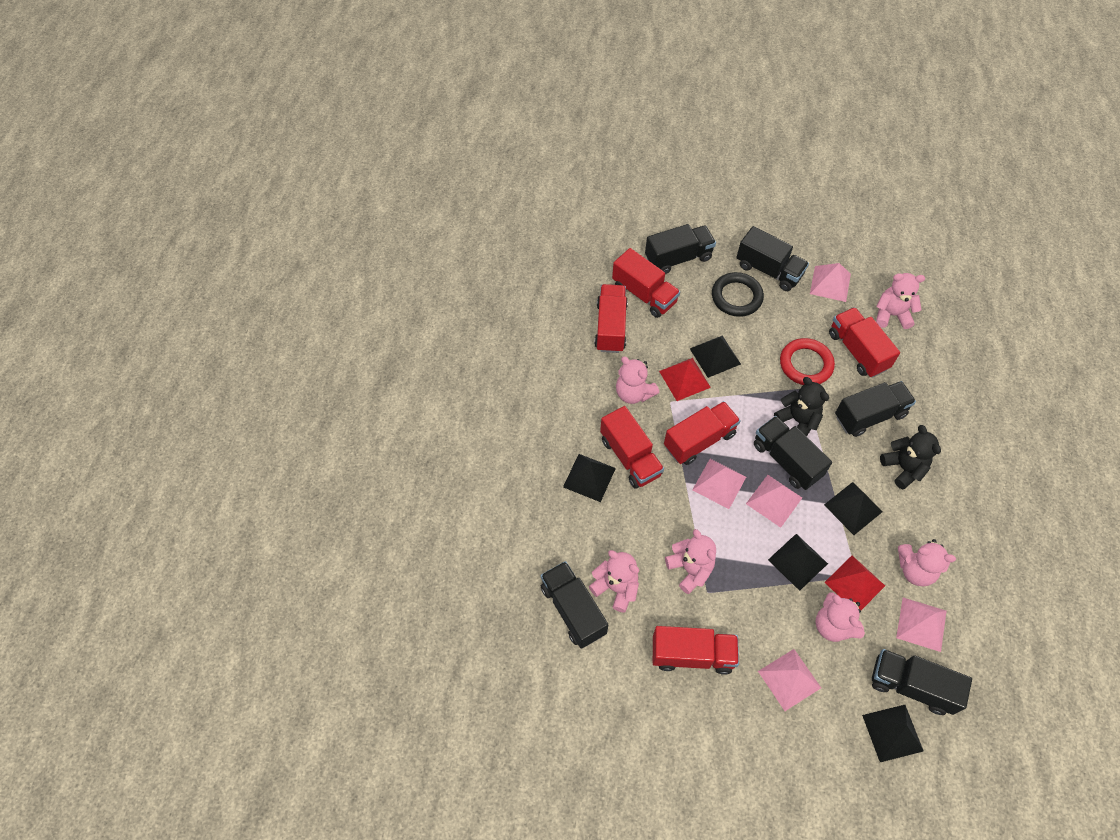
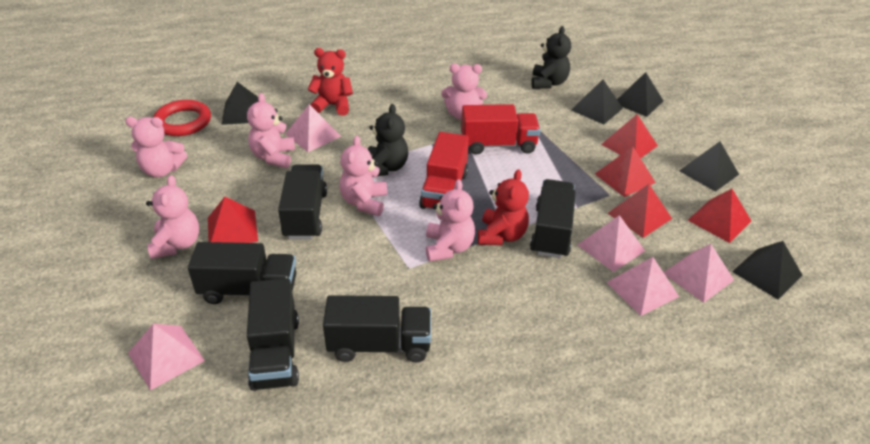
black ring: 1 -> 0
black truck: 6 -> 5
red pyramid: 2 -> 5
red teddy bear: 0 -> 2
red truck: 6 -> 2

